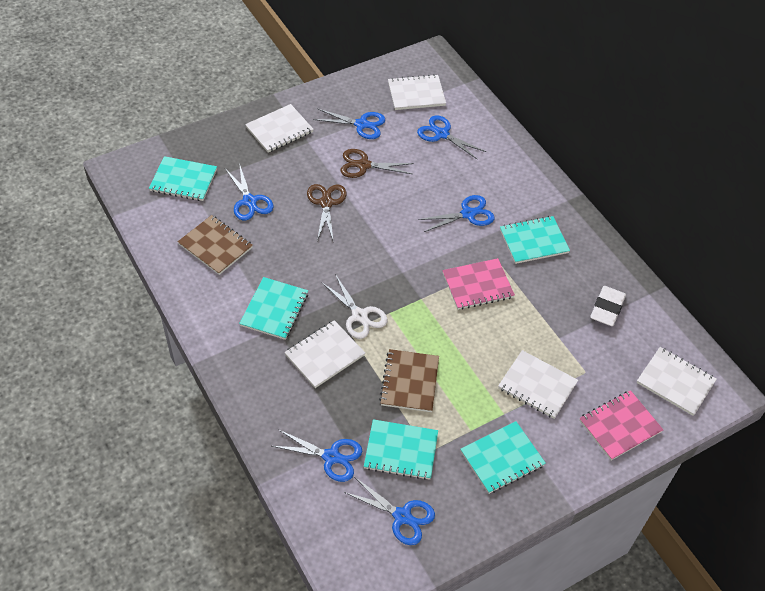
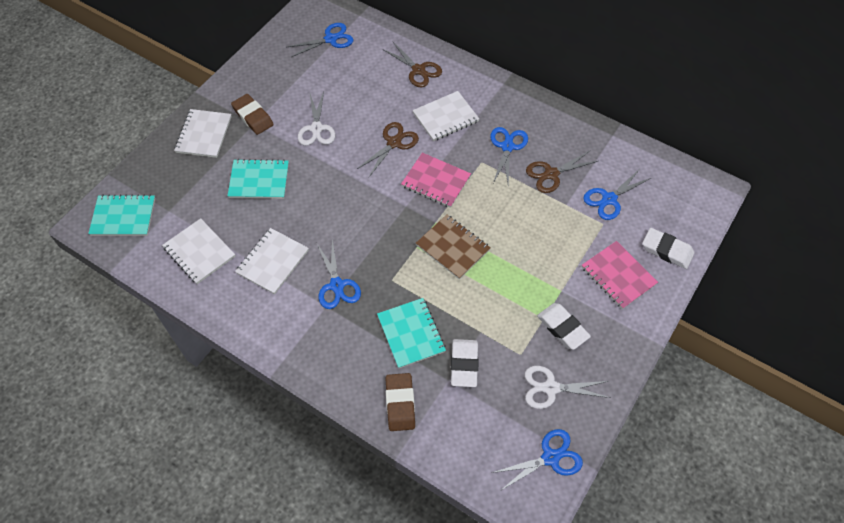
blue scissors: 6 -> 5
brown eraser: 0 -> 2
brown notebook: 2 -> 1
brown scissors: 2 -> 3
turquoise notebook: 5 -> 3
white eraser: 1 -> 3
white notebook: 5 -> 4
white scissors: 1 -> 2

